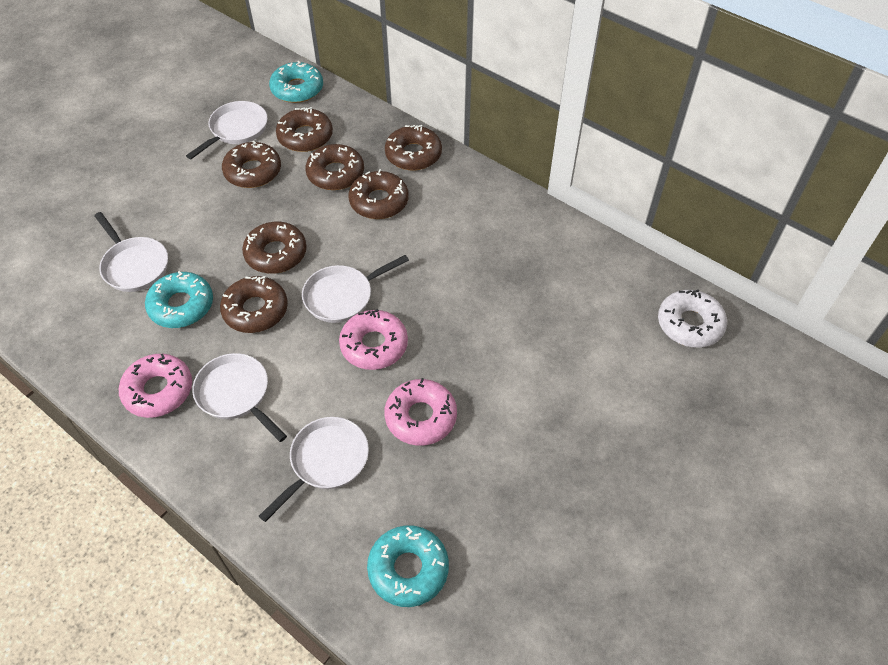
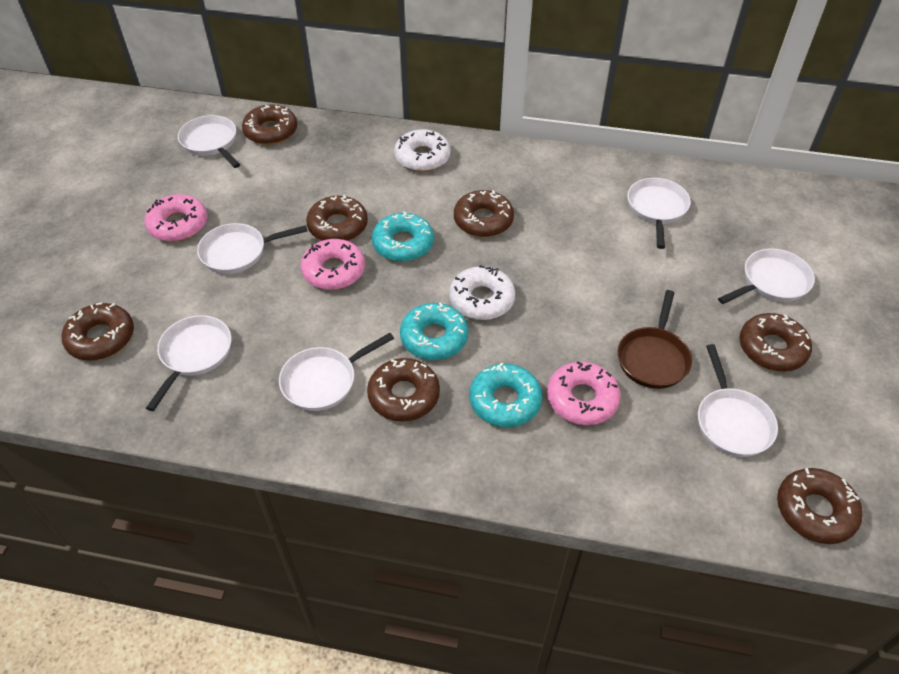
brown pan: 0 -> 1
white donut: 1 -> 2
white pan: 5 -> 7

